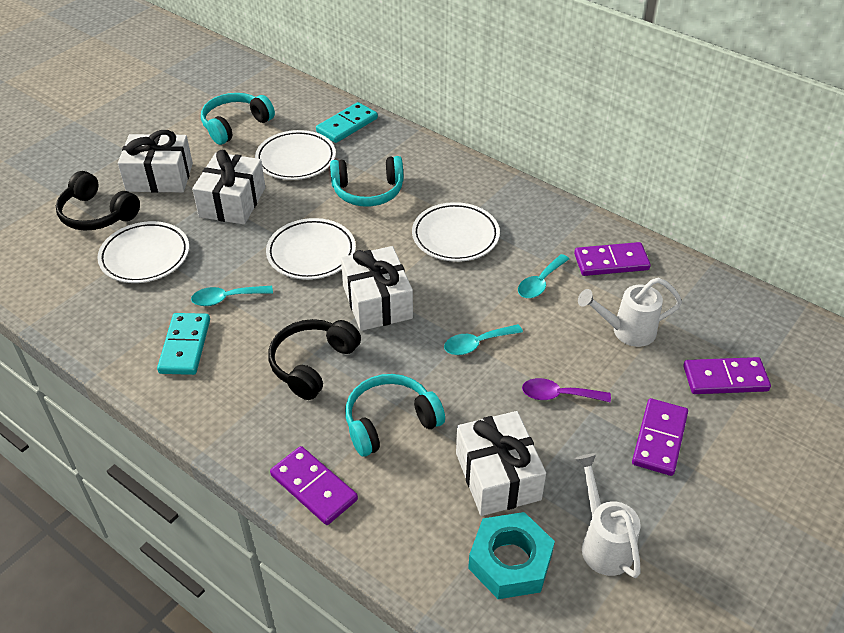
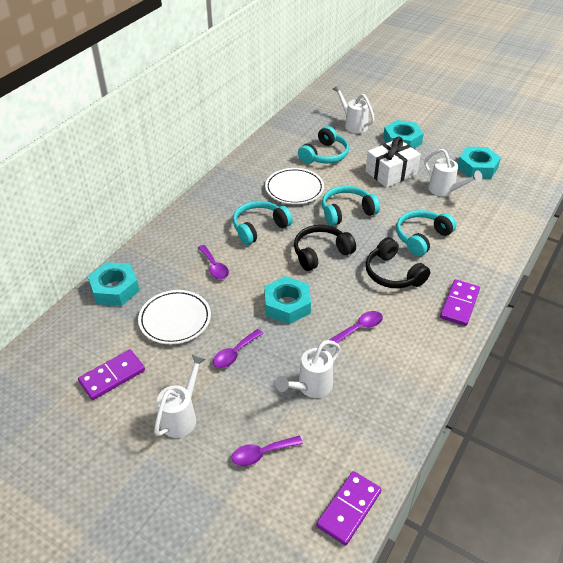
purple domino: 4 -> 3
purple spoon: 1 -> 4
turquoise domino: 2 -> 0
turquoise headphones: 3 -> 4
turquoise nut: 1 -> 4
turquoise spoon: 3 -> 0
white gift: 4 -> 1
white plate: 4 -> 2
white watering can: 2 -> 4

